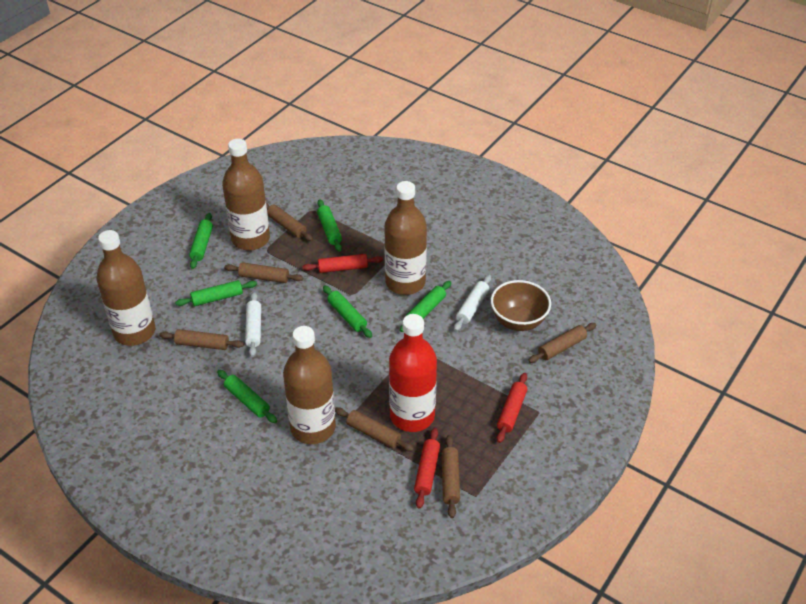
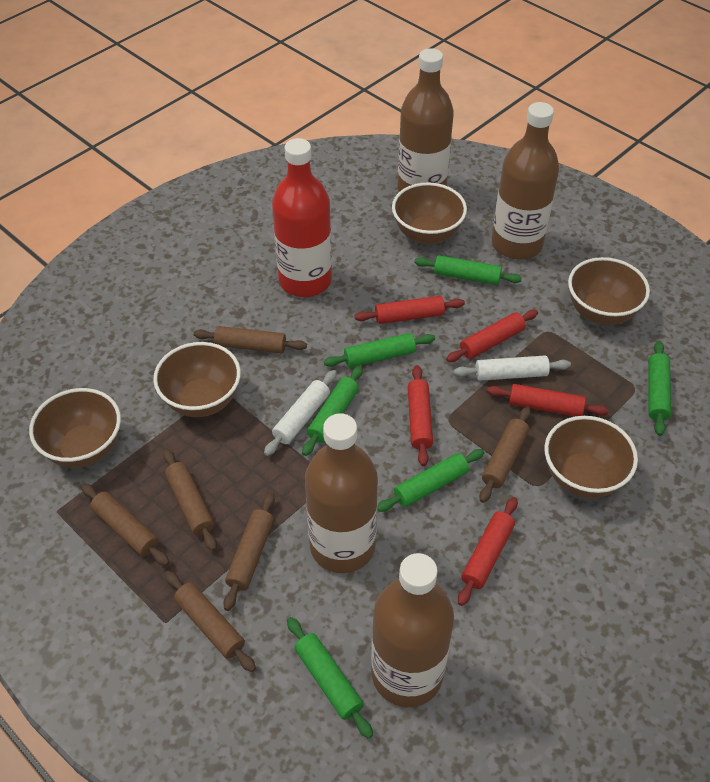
brown bowl: 1 -> 5
red rolling pin: 3 -> 5

